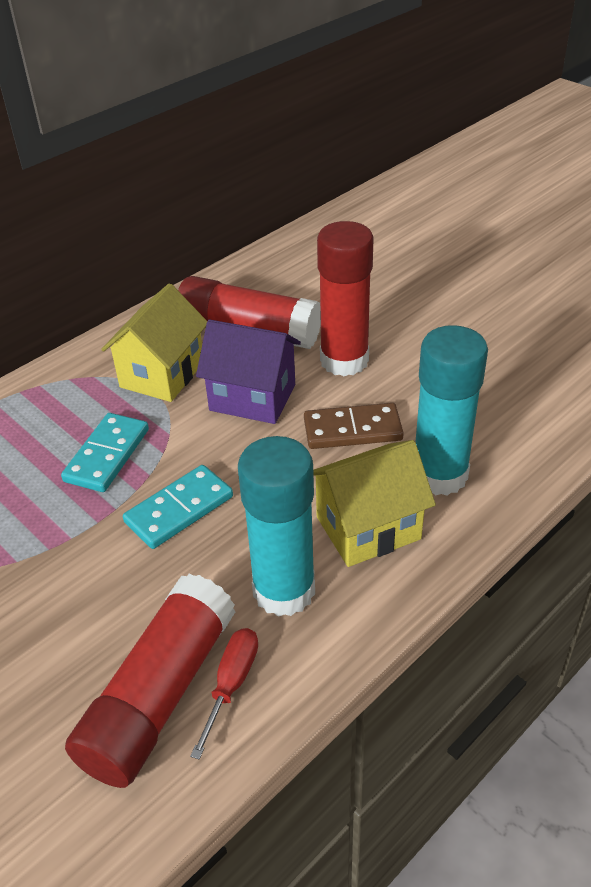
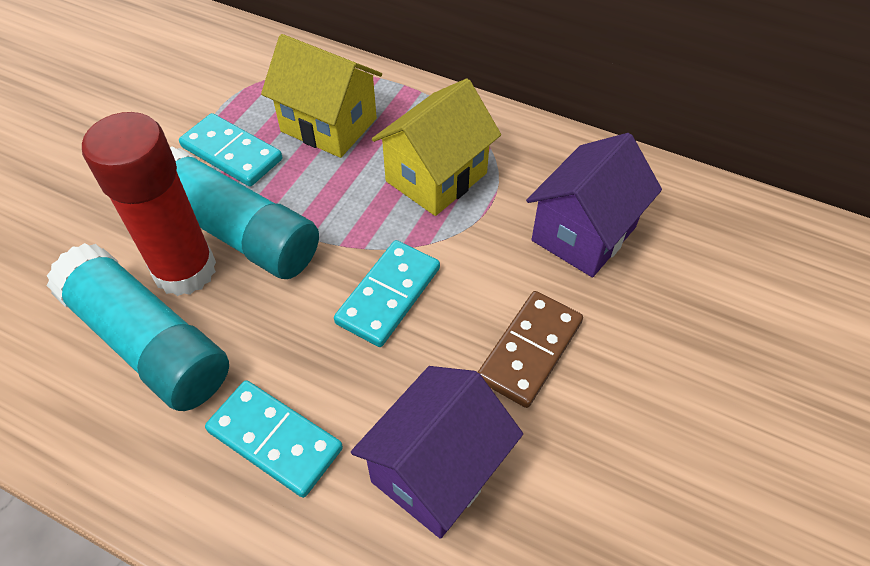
purple house: 1 -> 2
red glue stick: 3 -> 1
red screwdriver: 1 -> 0
turquoise domino: 2 -> 3

